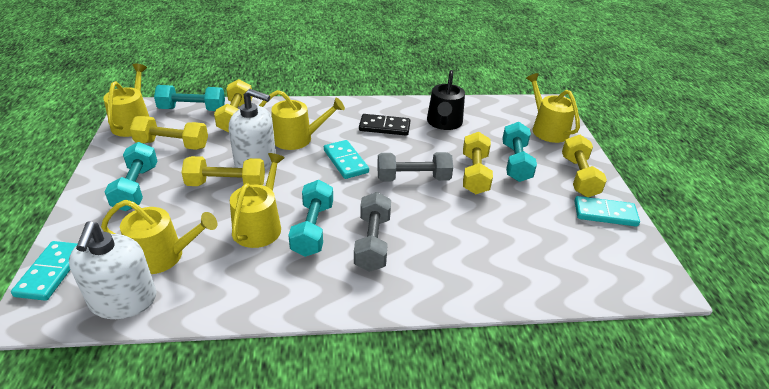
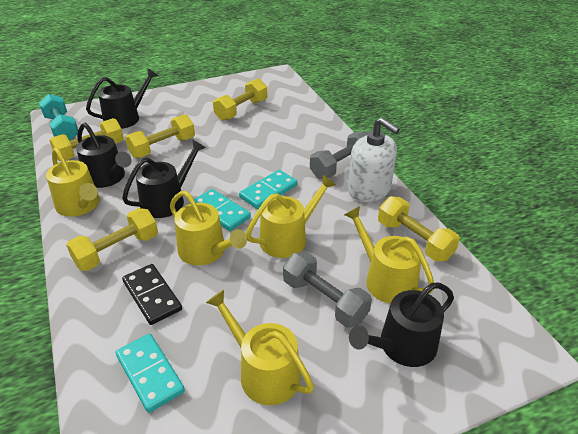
black watering can: 1 -> 4
turquoise dumbbell: 4 -> 1
white soap dispenser: 2 -> 1

